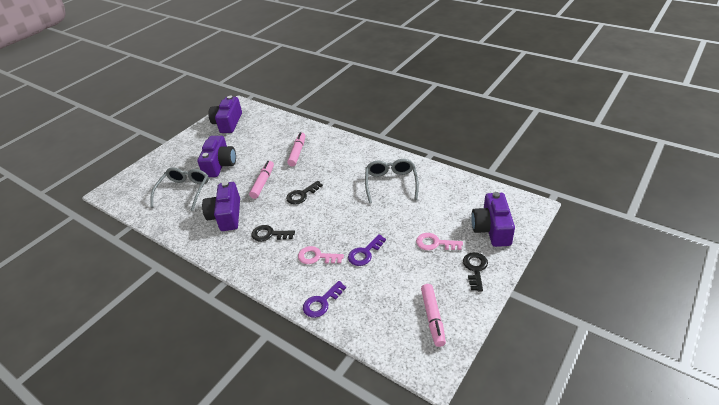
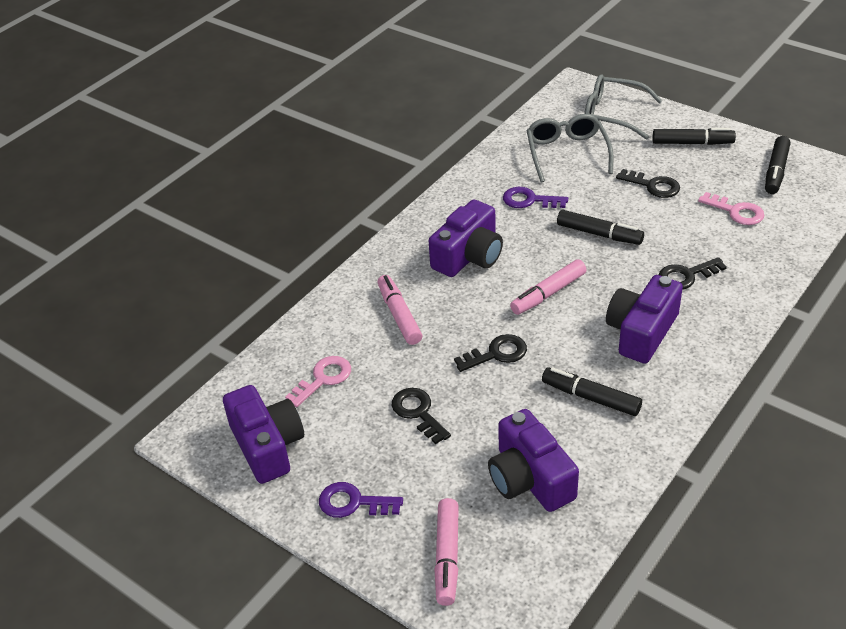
black key: 3 -> 4
black marker: 0 -> 4

